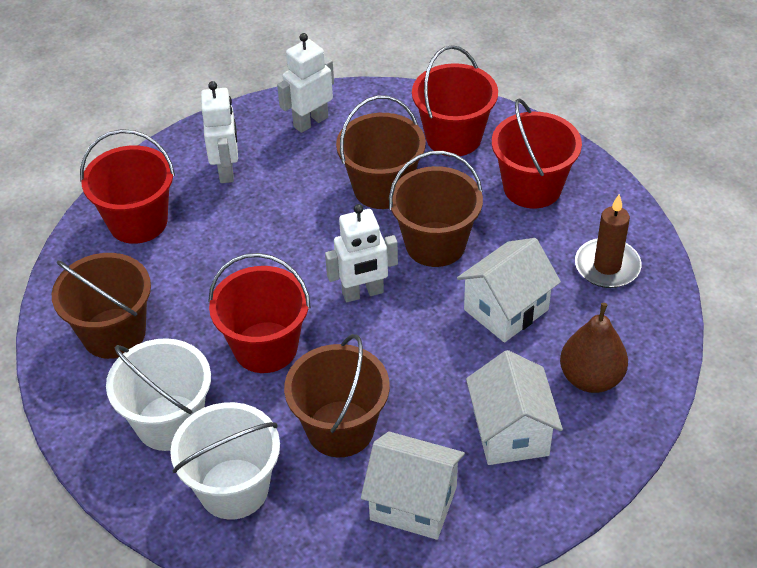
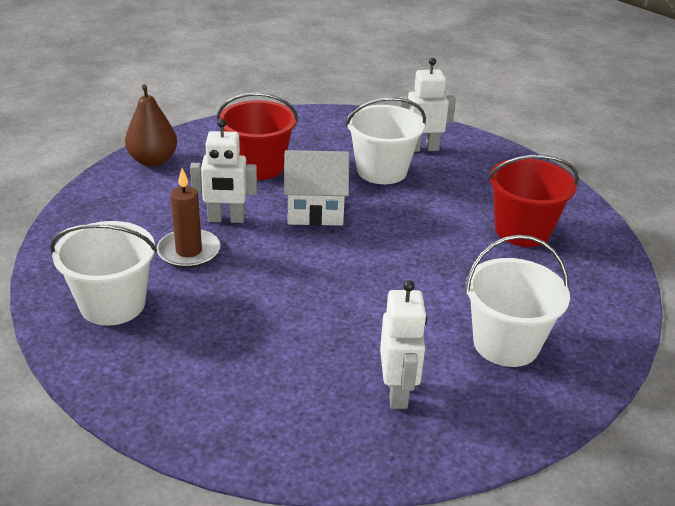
brown bucket: 4 -> 0
red bucket: 4 -> 2
white bucket: 2 -> 3
white house: 3 -> 1

